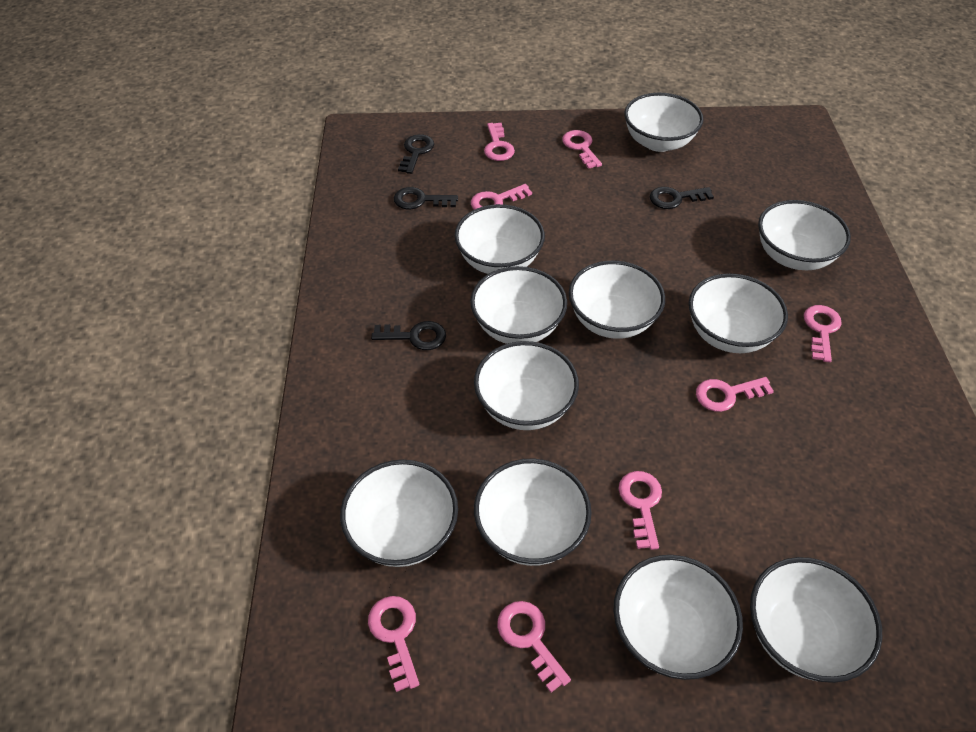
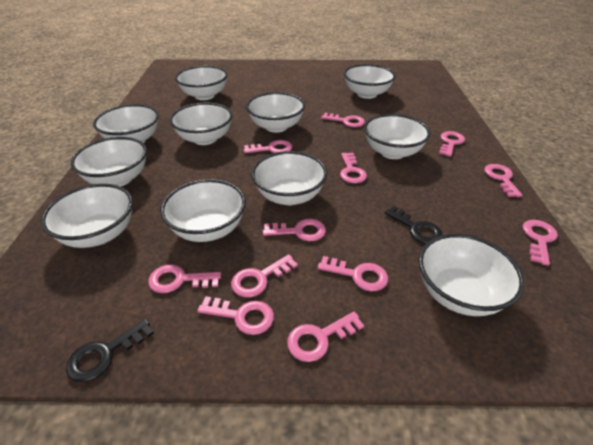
black key: 4 -> 2
pink key: 8 -> 12

